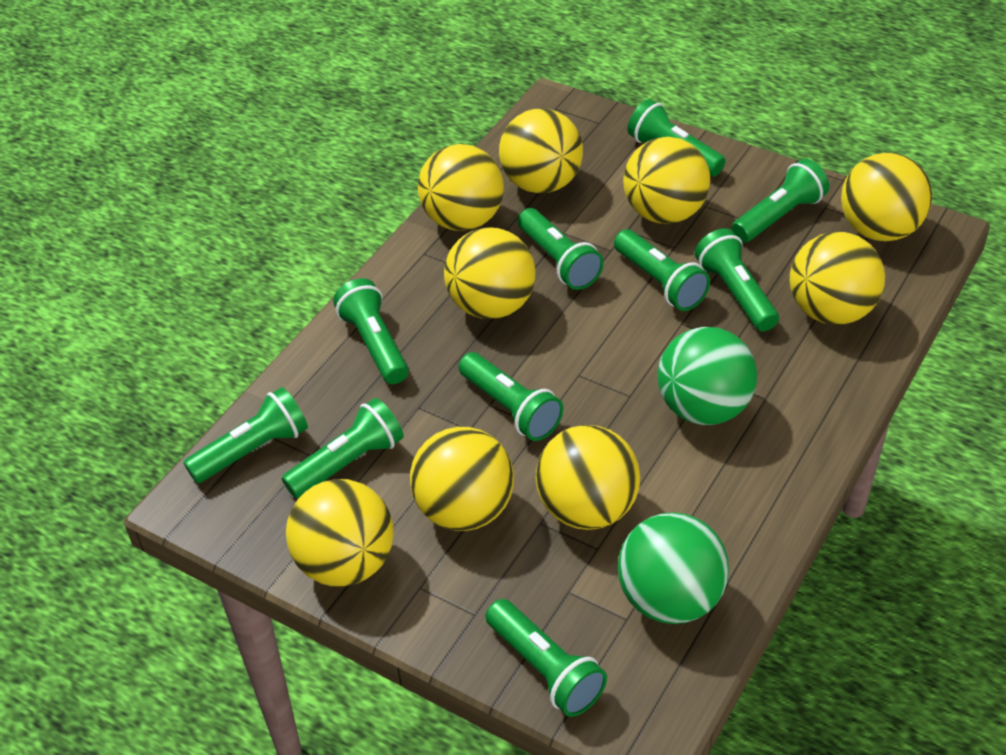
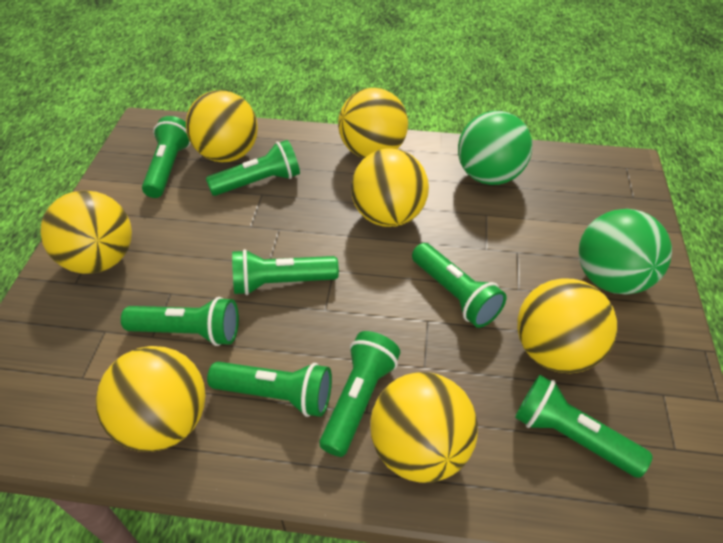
green flashlight: 10 -> 8
yellow ball: 9 -> 7

